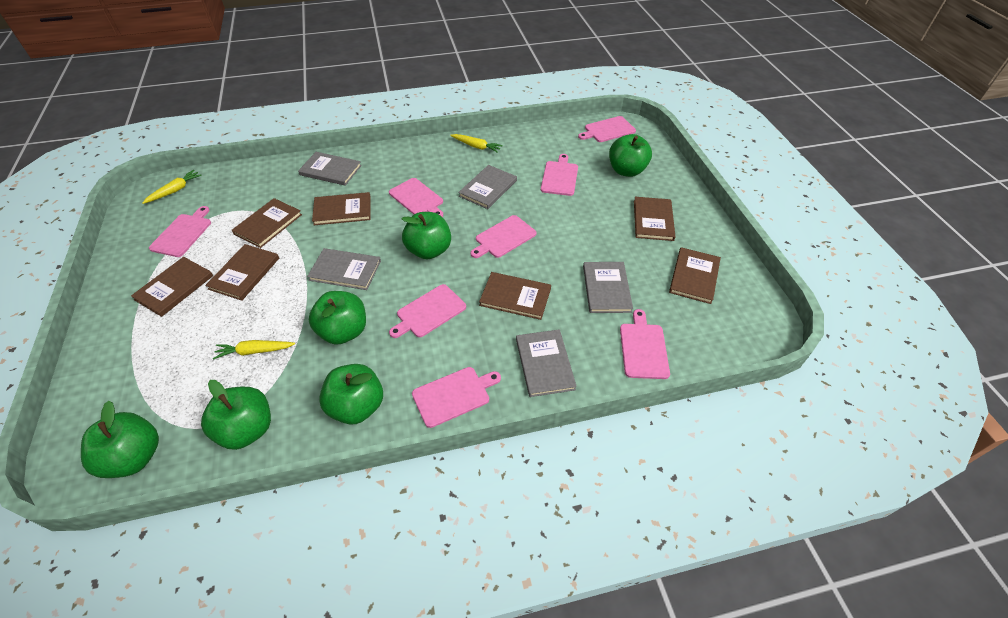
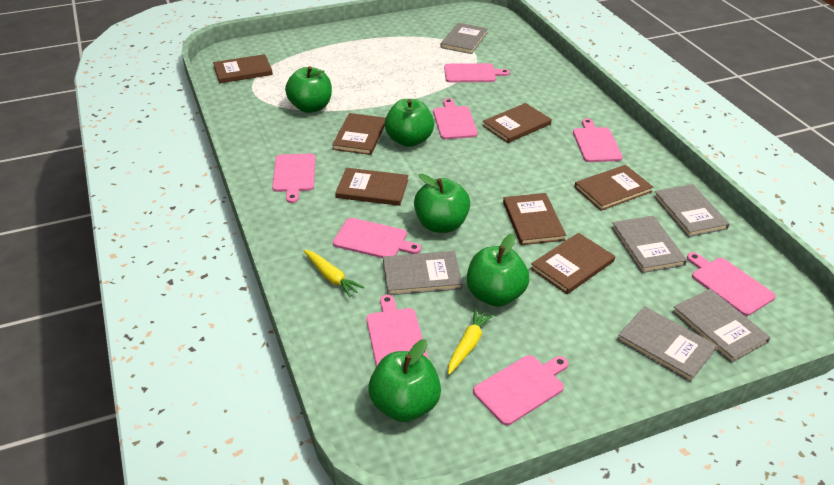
green apple: 6 -> 5
grey book: 5 -> 6
yellow carrot: 3 -> 2

